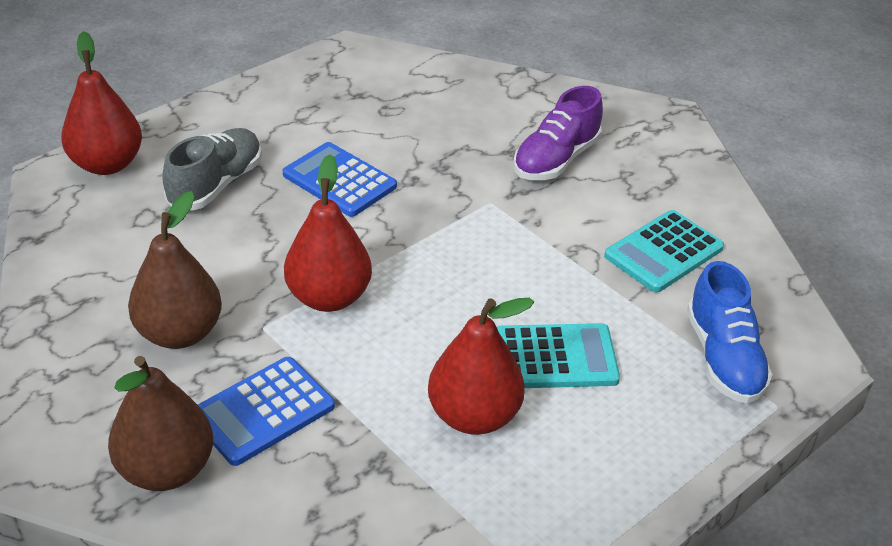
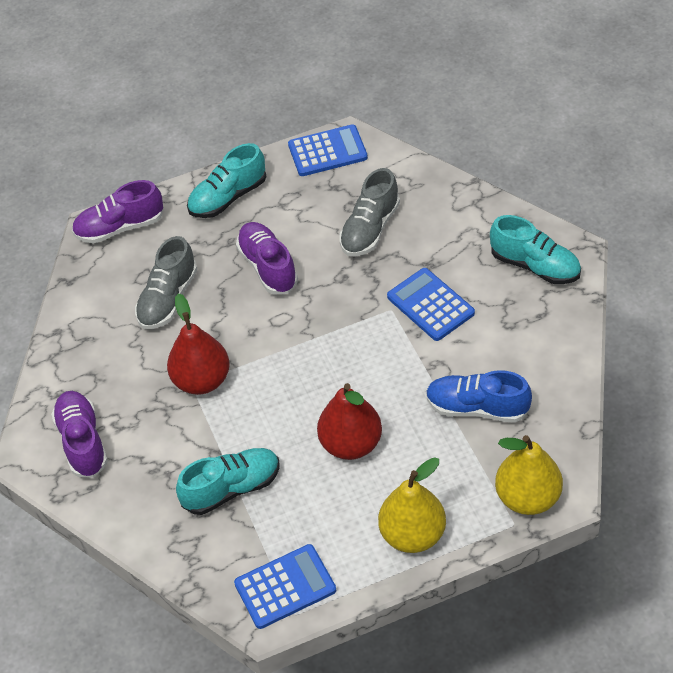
blue calculator: 2 -> 3
brown pear: 2 -> 0
grey shoe: 1 -> 2
purple shoe: 1 -> 3
red pear: 3 -> 2
turquoise calculator: 2 -> 0
turquoise shoe: 0 -> 3
yellow pear: 0 -> 2

